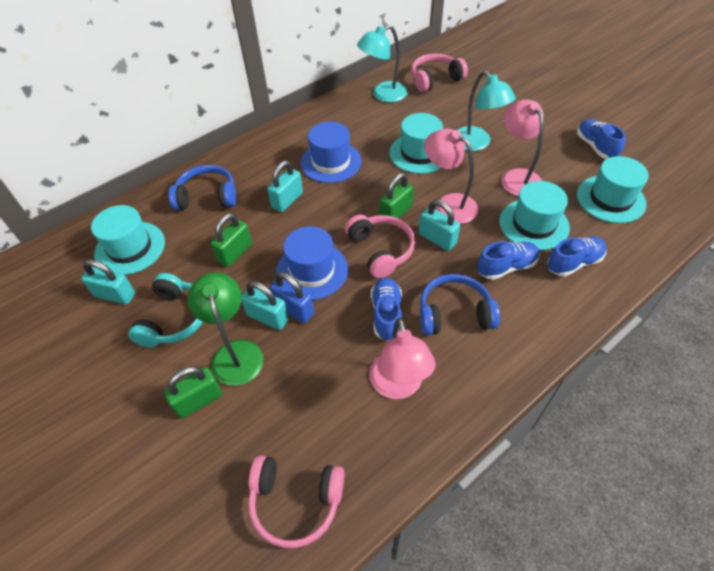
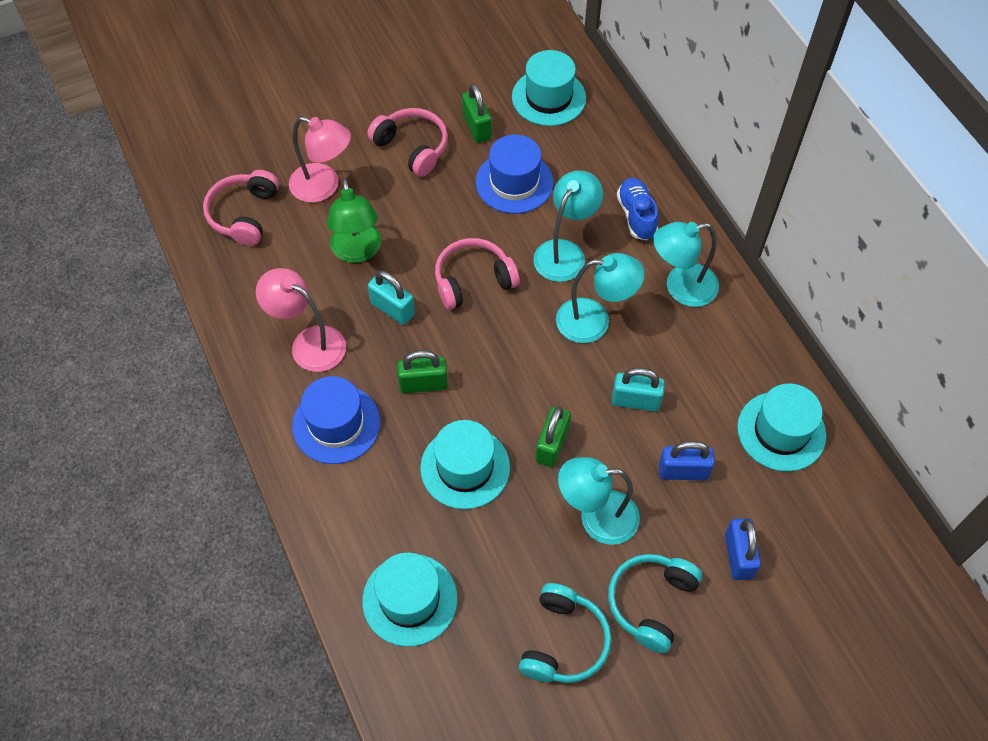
blue headphones: 2 -> 0
blue padlock: 1 -> 2
blue shoe: 4 -> 1
pink lamp: 3 -> 2
turquoise headphones: 1 -> 2
turquoise lamp: 2 -> 4
turquoise padlock: 4 -> 2

